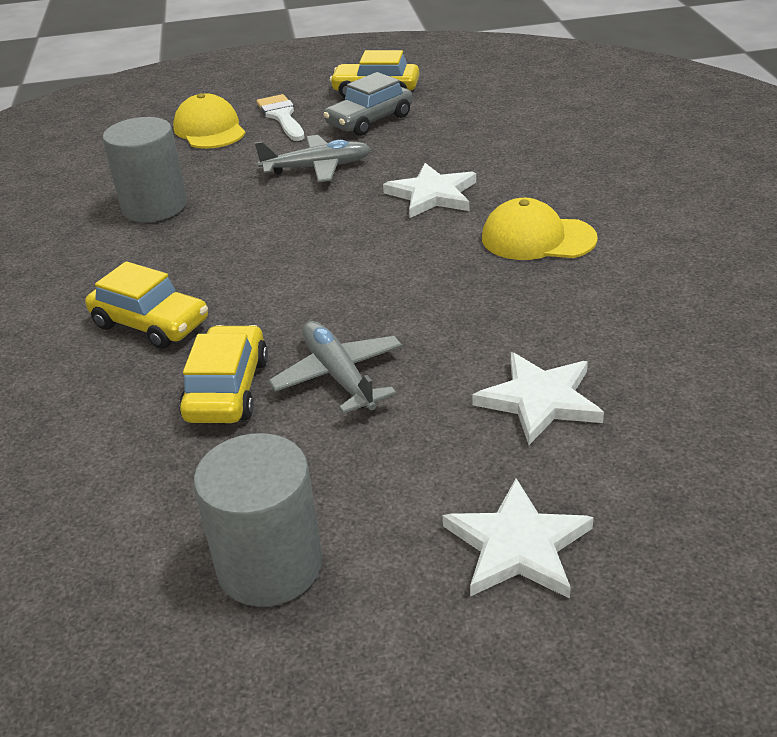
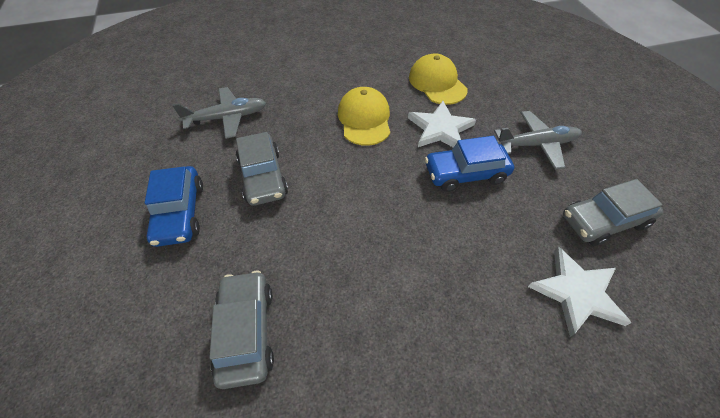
blue car: 0 -> 2
grey car: 1 -> 3
grey cylinder: 2 -> 0
white brush: 1 -> 0
white star: 3 -> 2
yellow car: 3 -> 0

